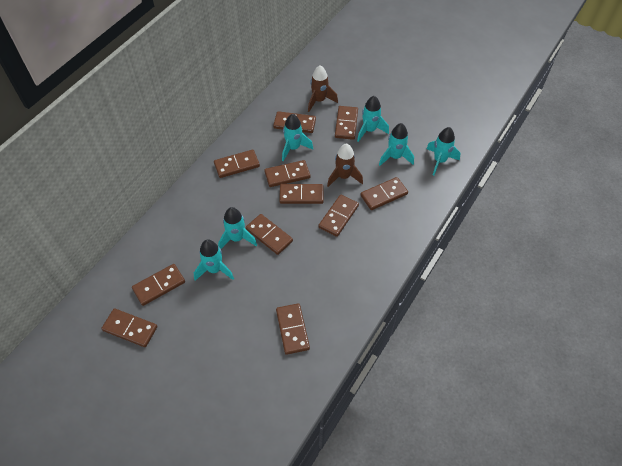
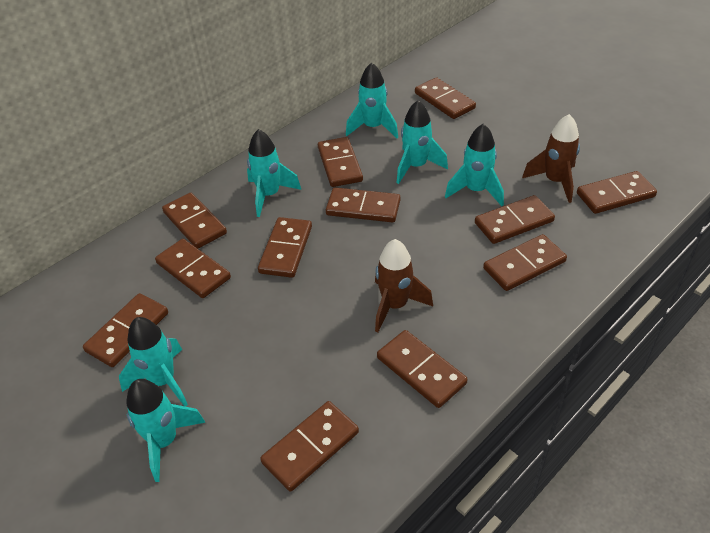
brown domino: 11 -> 12

